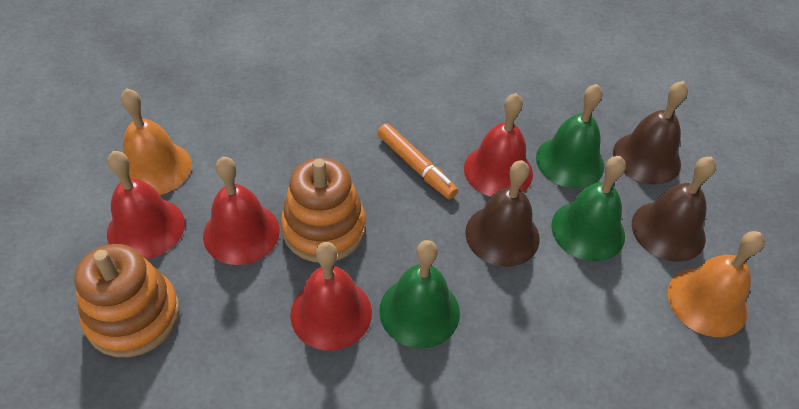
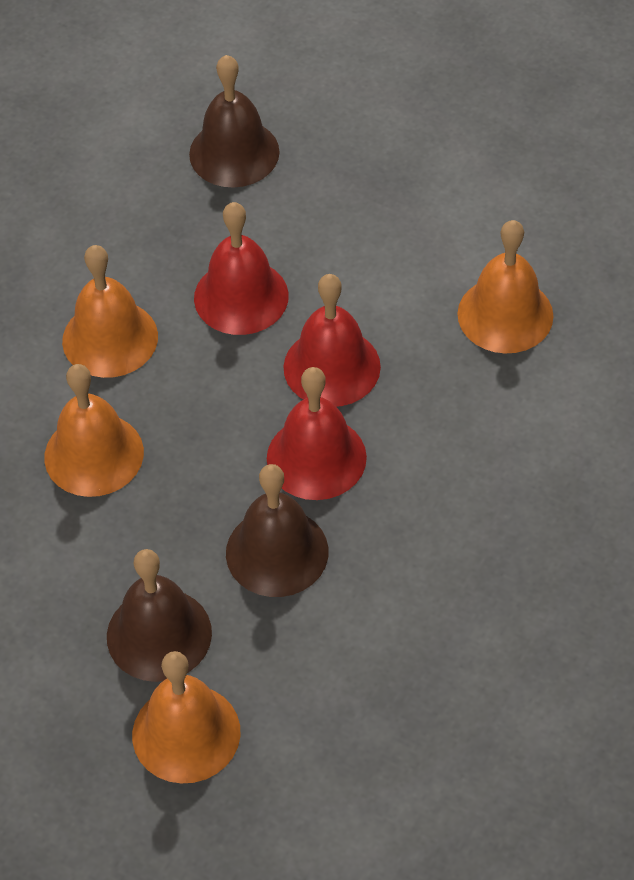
green bell: 3 -> 0
orange bell: 2 -> 4
orange marker: 1 -> 0
orange stacking toy: 2 -> 0
red bell: 4 -> 3

